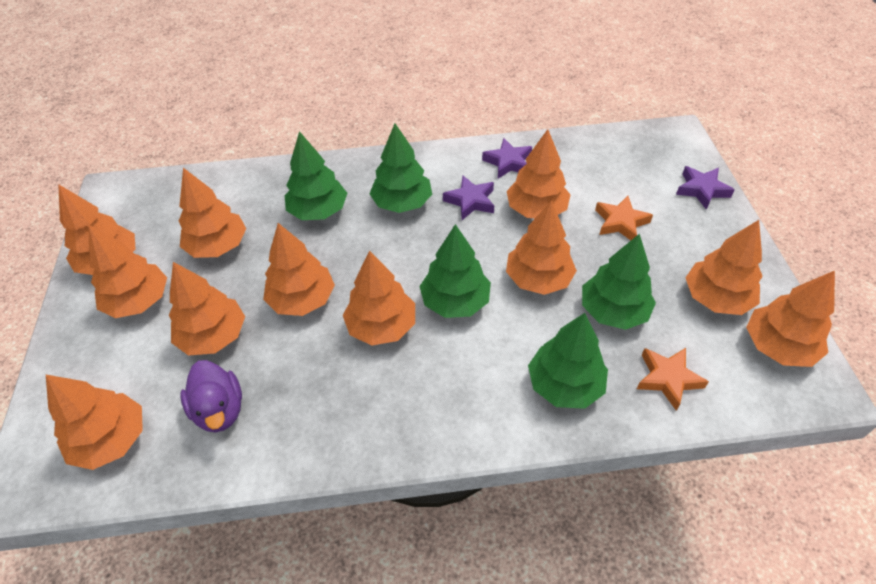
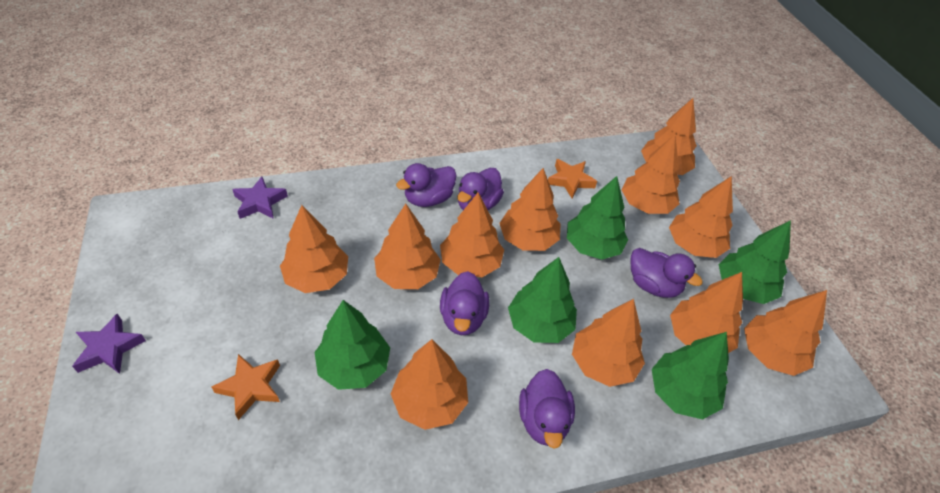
purple duck: 1 -> 5
purple star: 3 -> 2

